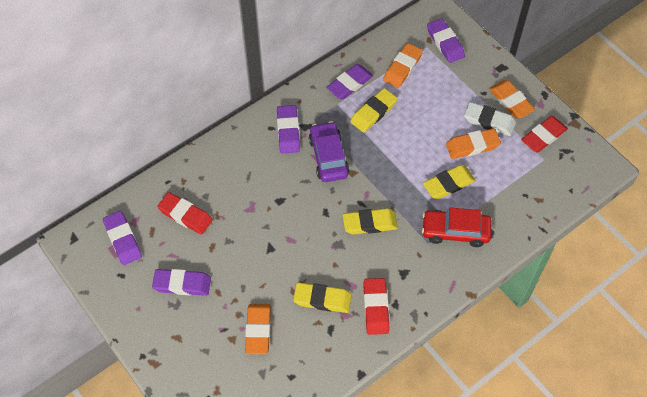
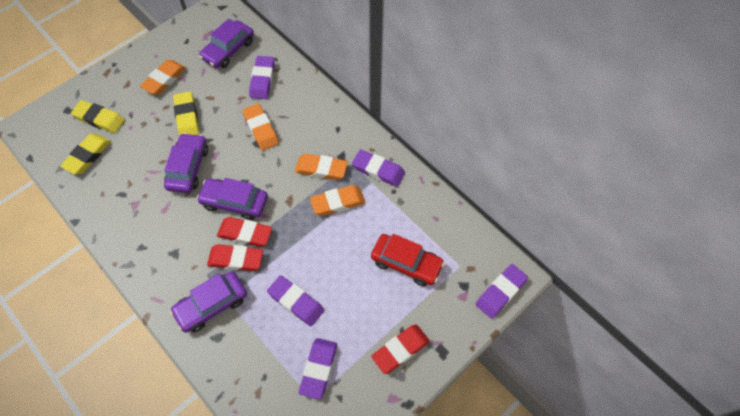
purple car: 1 -> 4
white eraser: 1 -> 0
yellow eraser: 4 -> 3

